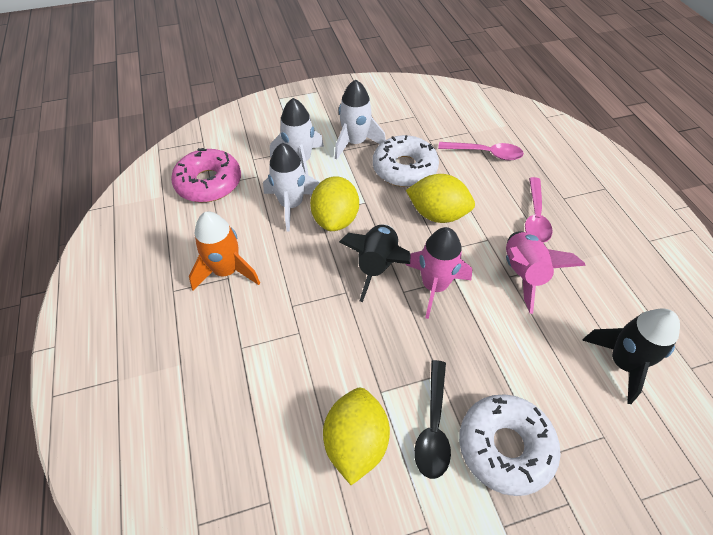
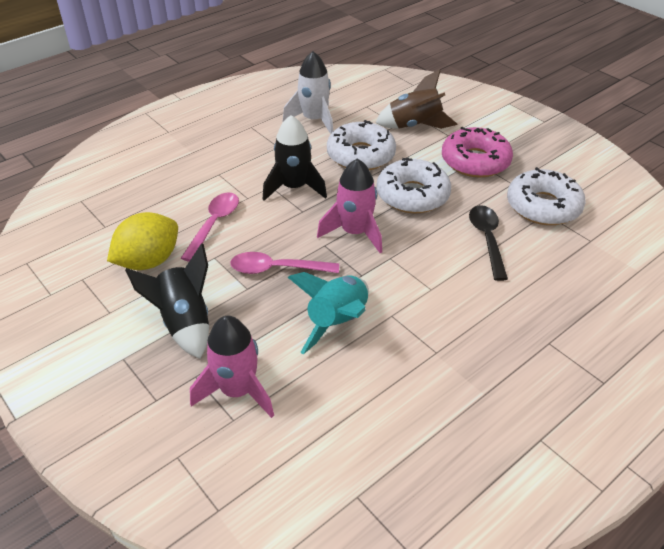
brown rocket: 0 -> 1
orange rocket: 1 -> 0
turquoise rocket: 0 -> 1
white donut: 2 -> 3
white rocket: 3 -> 1
yellow lemon: 3 -> 1

